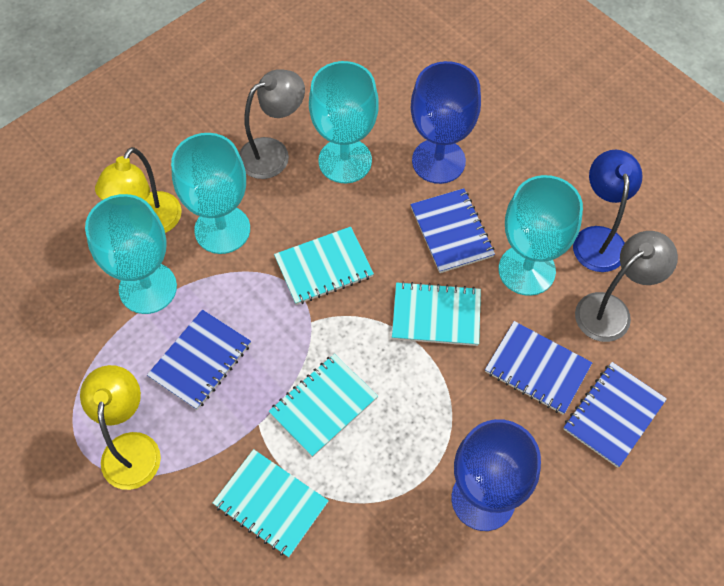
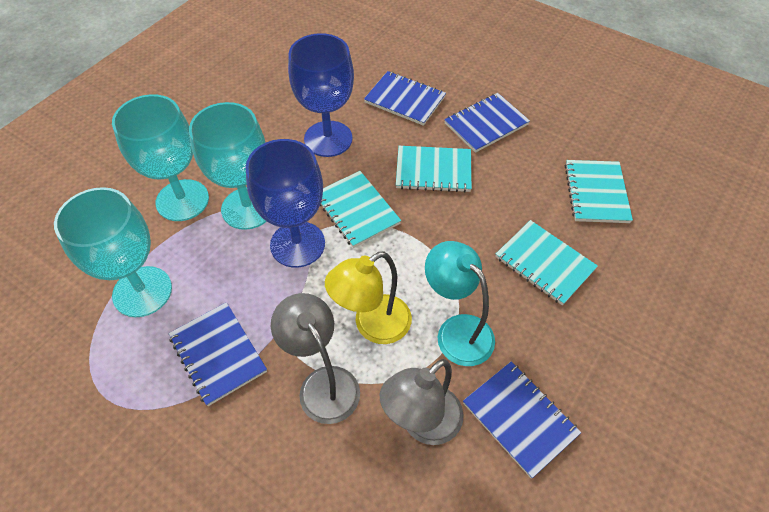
blue lamp: 1 -> 0
turquoise goblet: 4 -> 3
turquoise lamp: 0 -> 1
yellow lamp: 2 -> 1

